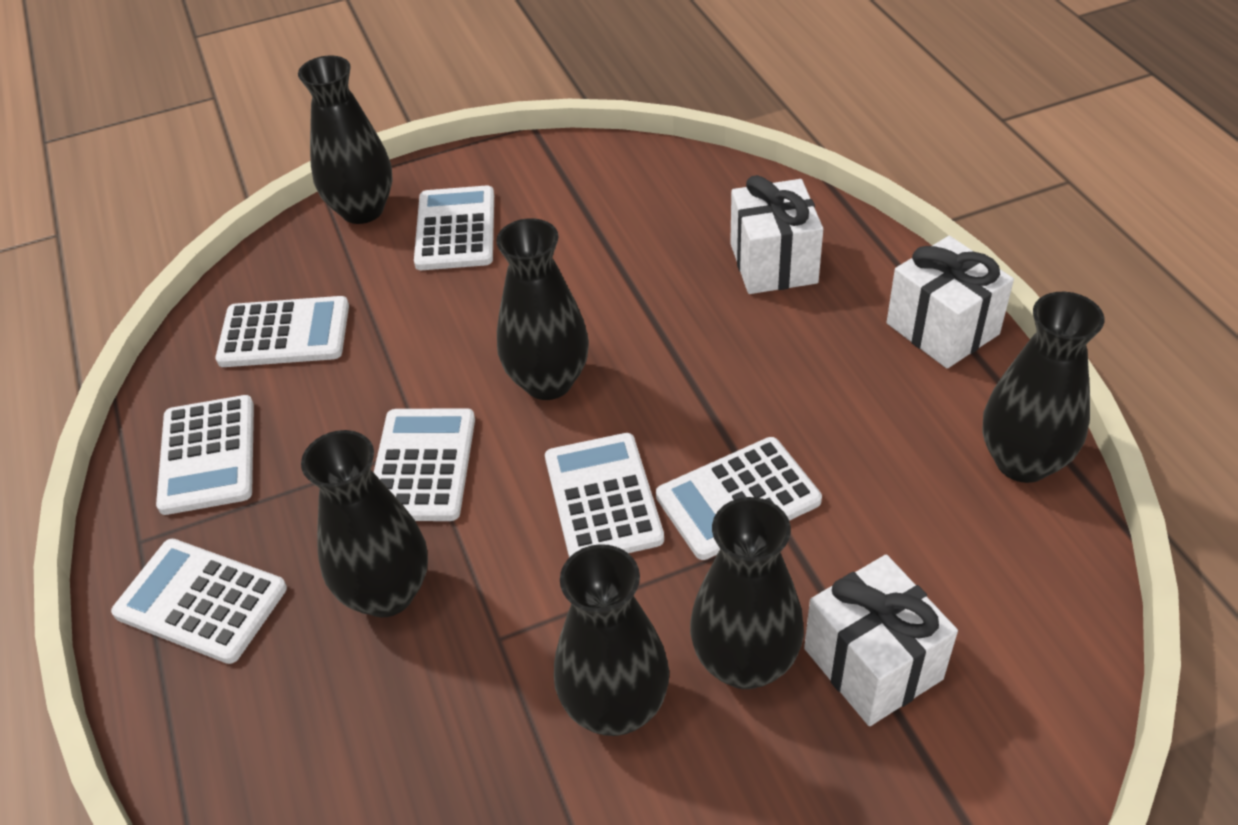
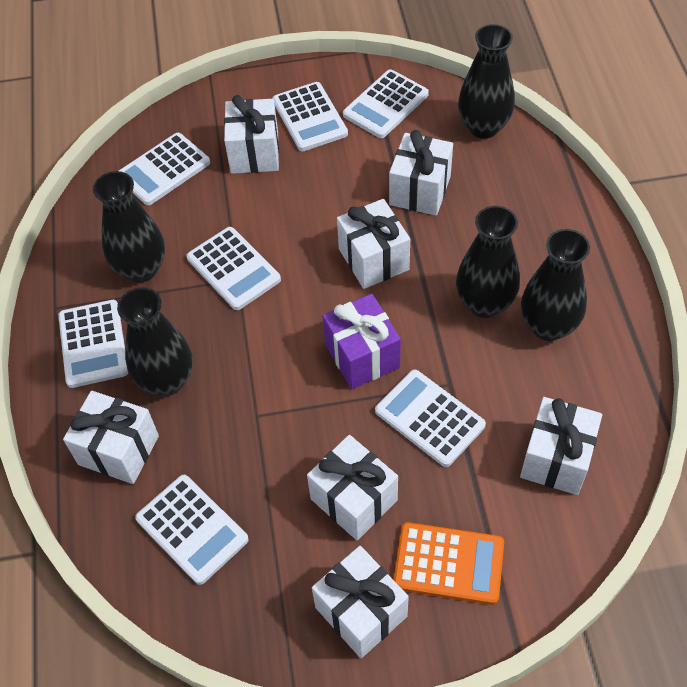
black vase: 6 -> 5
orange calculator: 0 -> 1
purple gift: 0 -> 1
white gift: 3 -> 7

